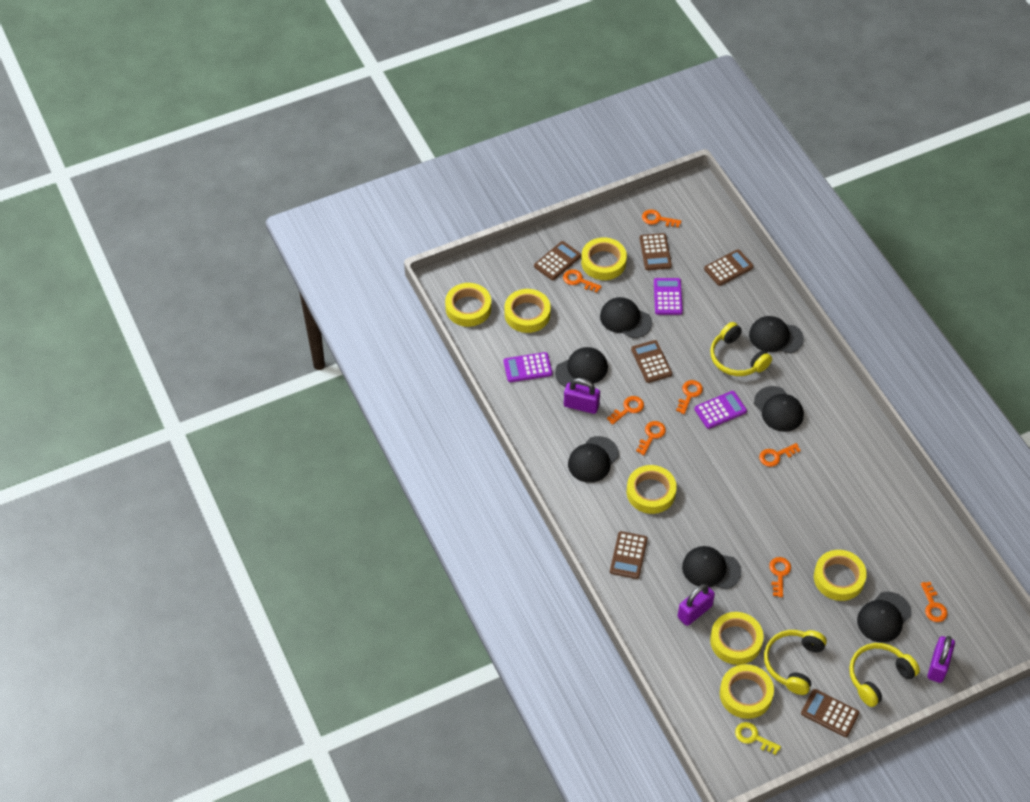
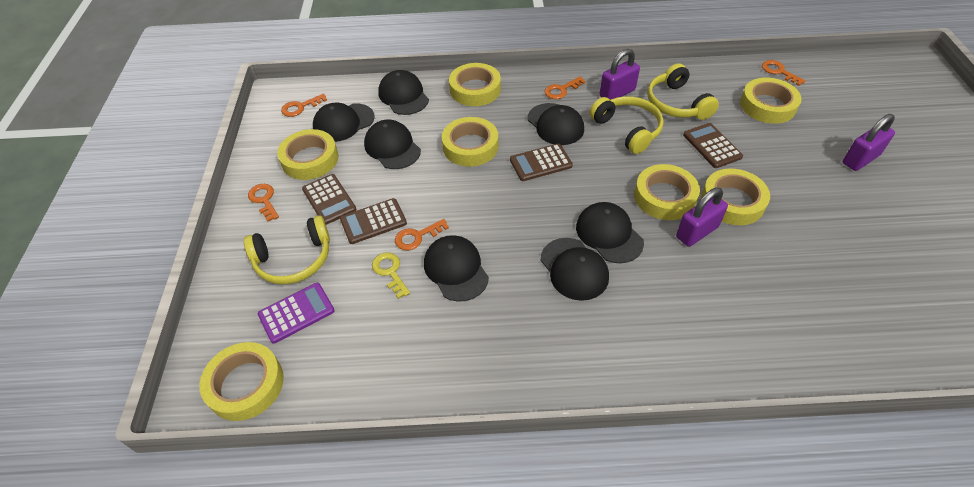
brown calculator: 6 -> 4
orange key: 8 -> 5
purple calculator: 3 -> 1

